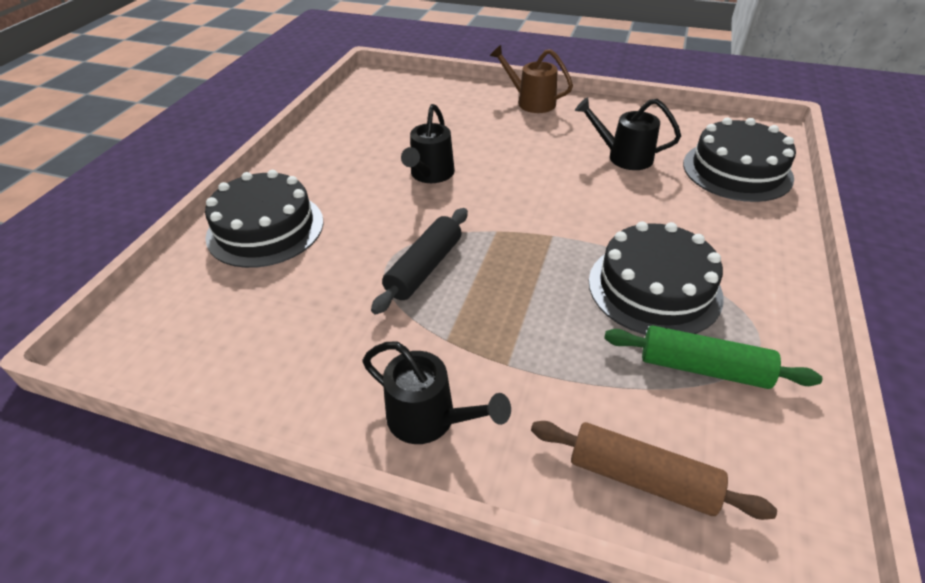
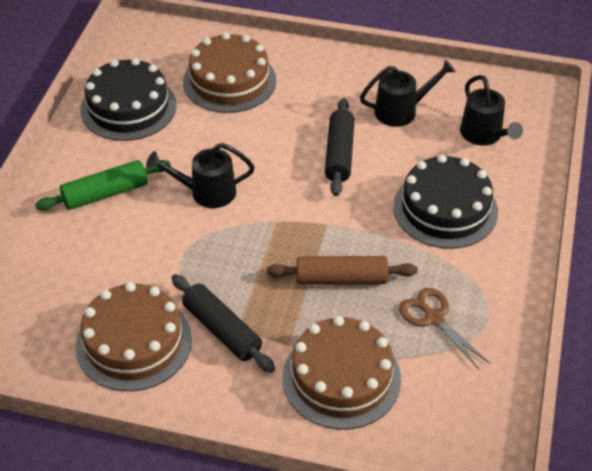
black cake: 3 -> 2
black rolling pin: 1 -> 2
brown cake: 0 -> 3
brown scissors: 0 -> 1
brown watering can: 1 -> 0

